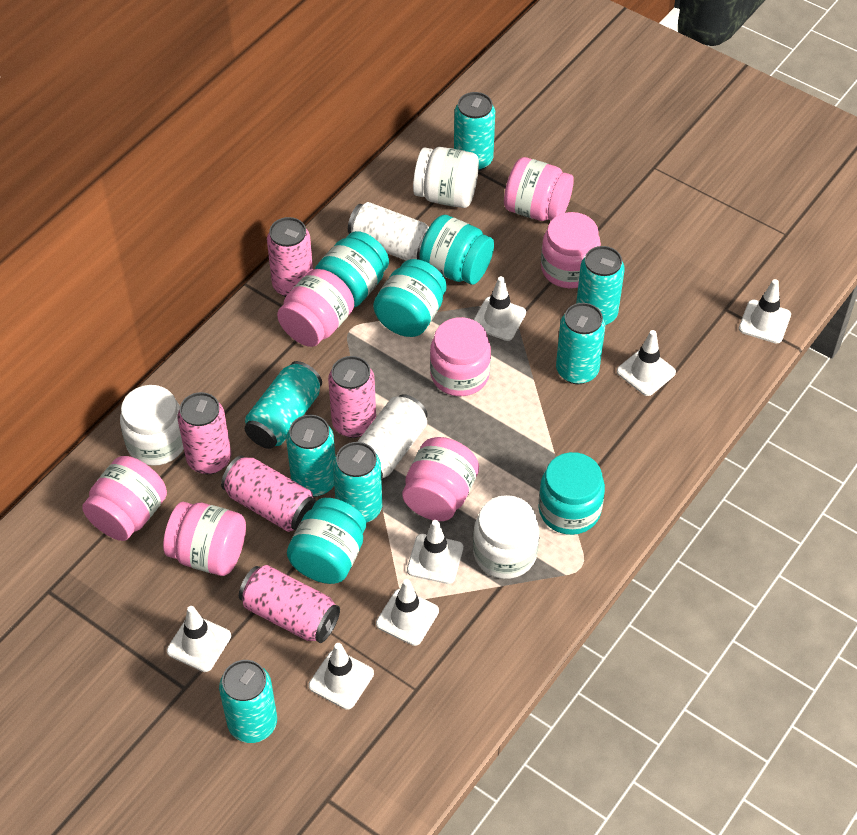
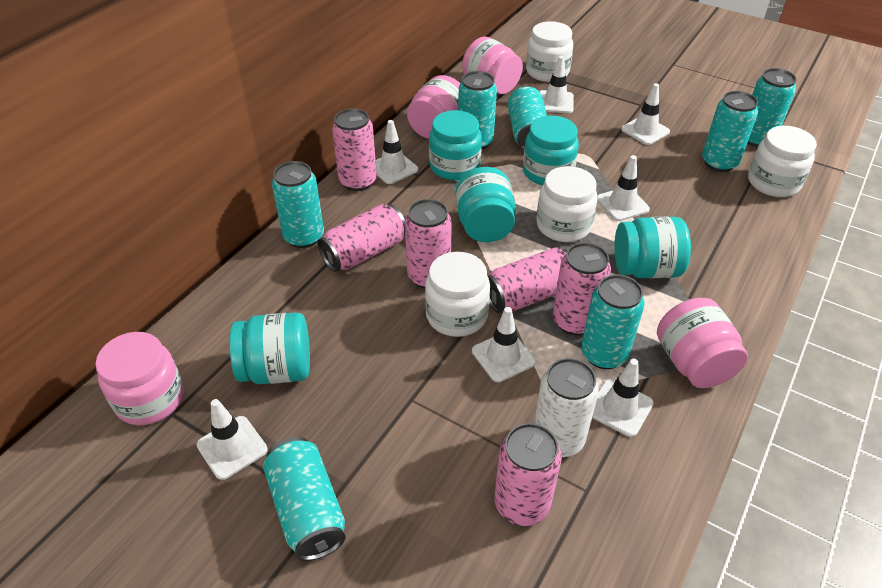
pink can: 5 -> 6
pink jar: 7 -> 4
white can: 2 -> 1
white jar: 3 -> 4

